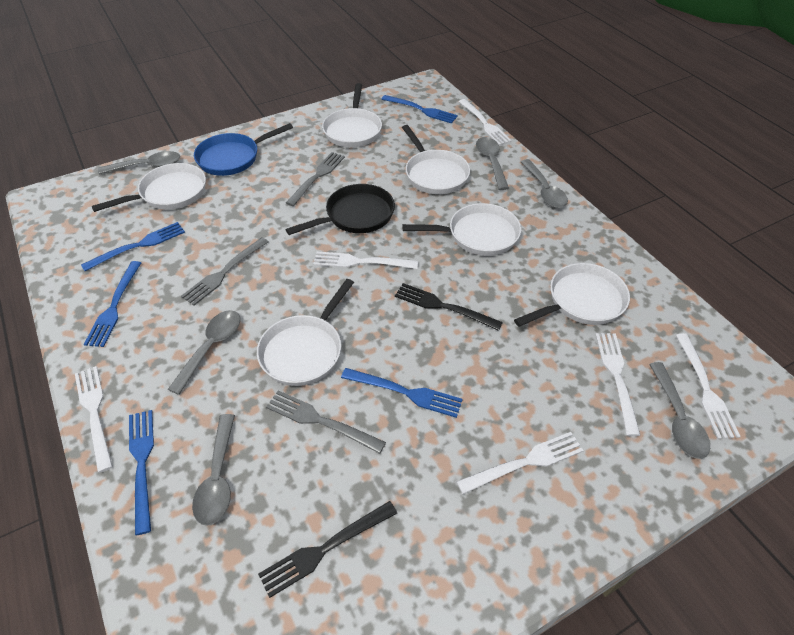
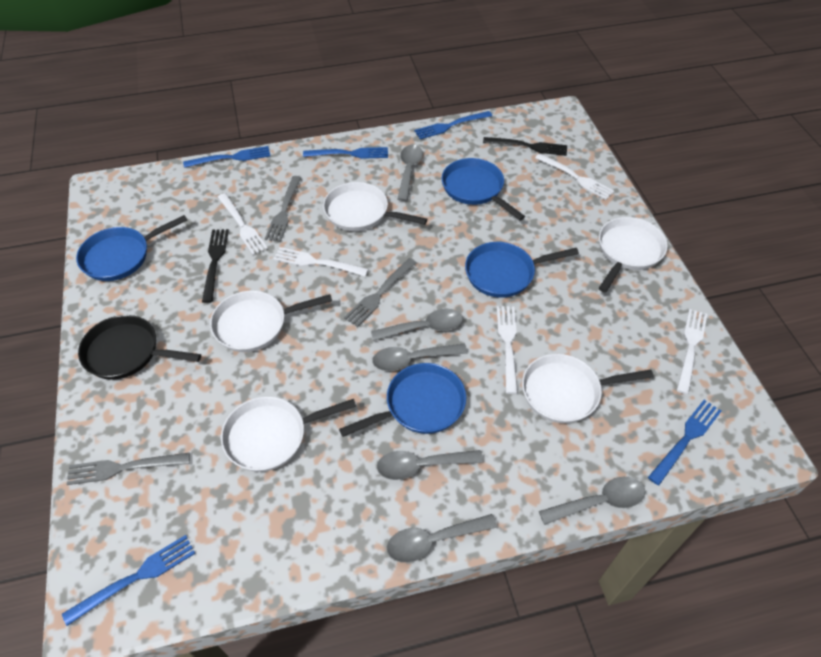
blue pan: 1 -> 4
white fork: 6 -> 5
white pan: 6 -> 5

